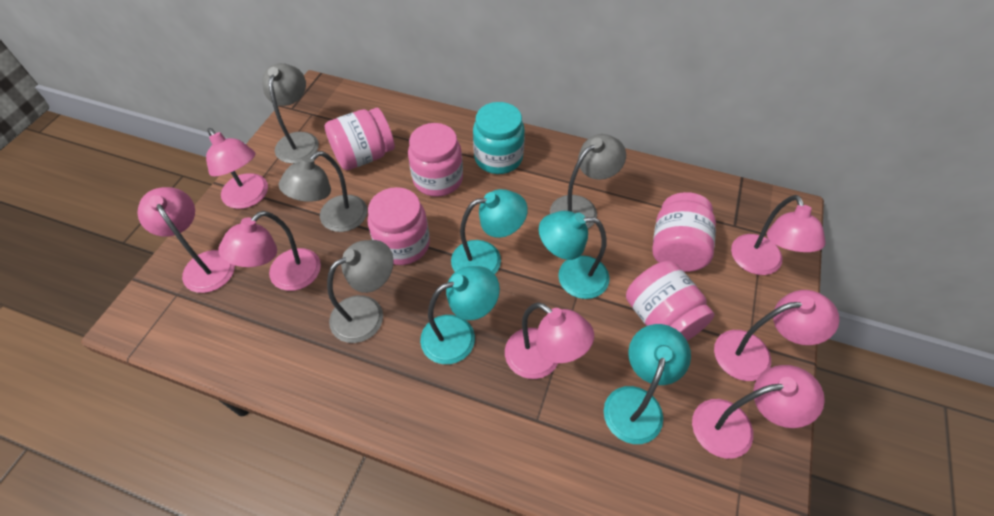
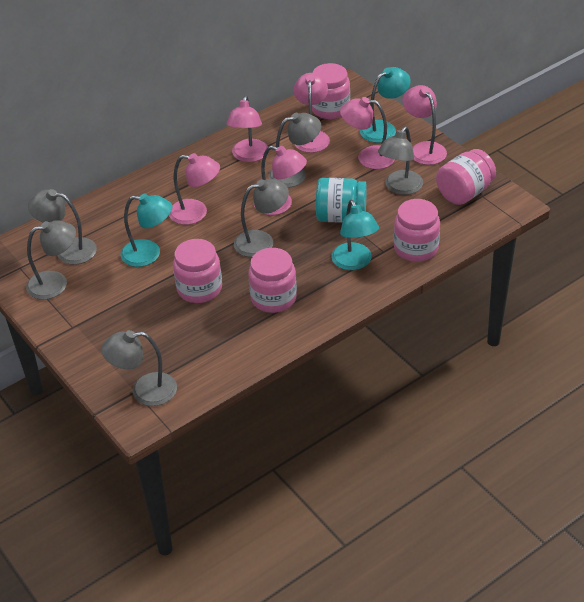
grey lamp: 4 -> 6
pink lamp: 7 -> 6
turquoise lamp: 4 -> 3

